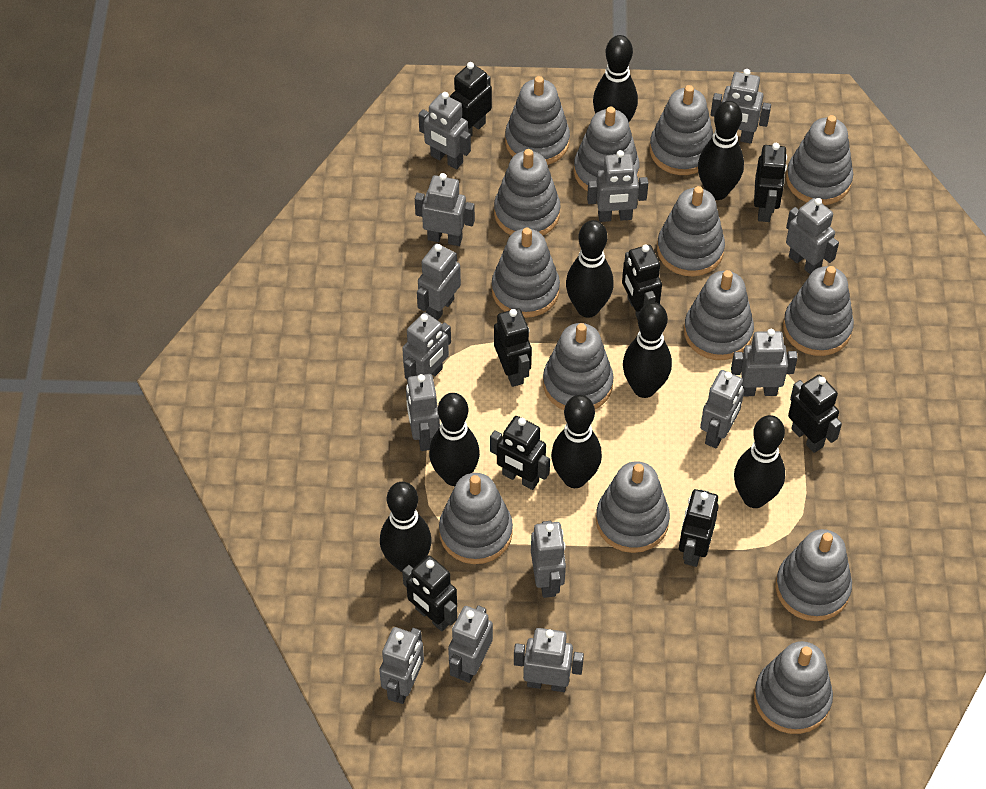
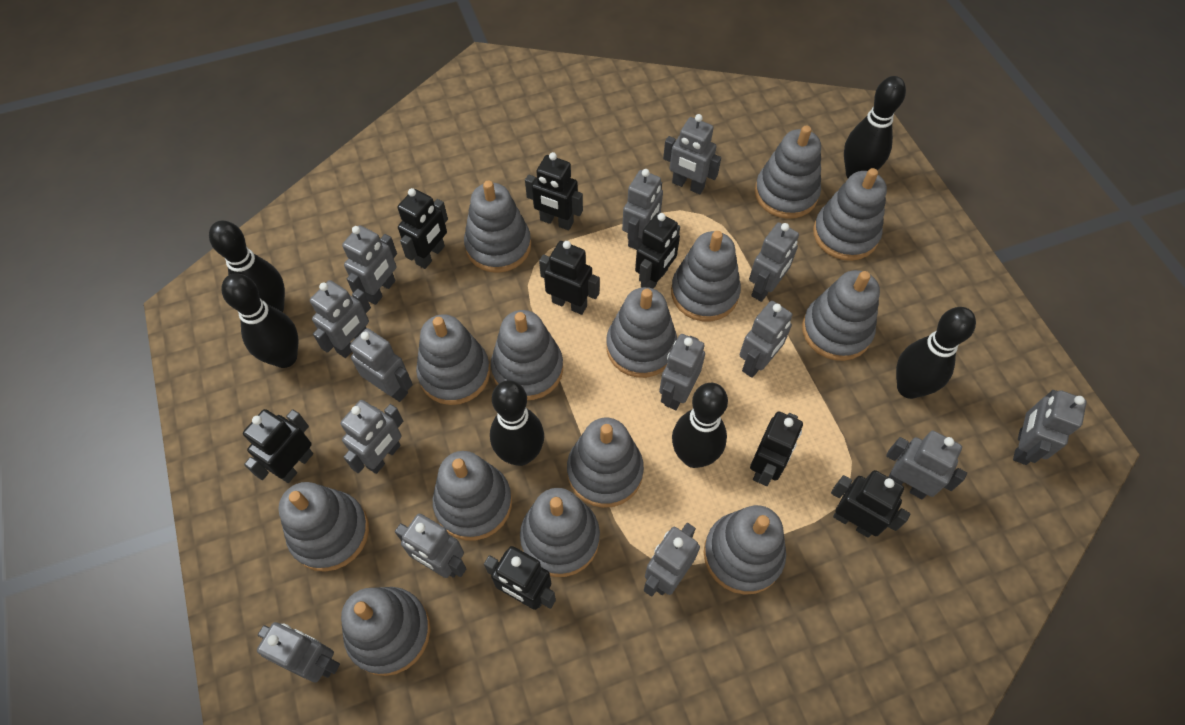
black bowling pin: 8 -> 6

